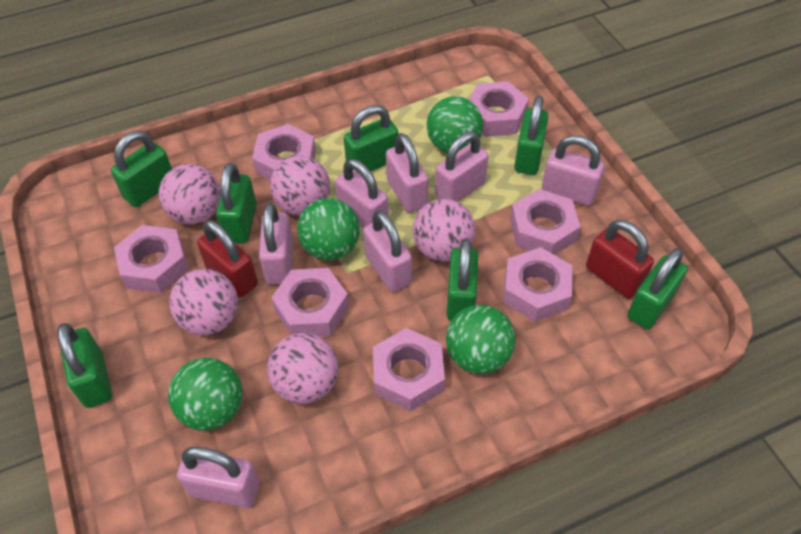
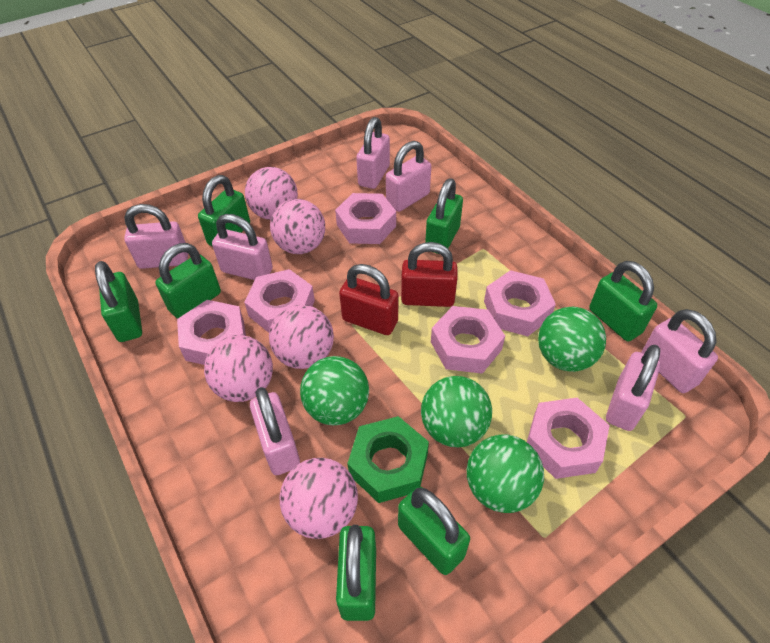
green nut: 0 -> 1
pink nut: 7 -> 6

